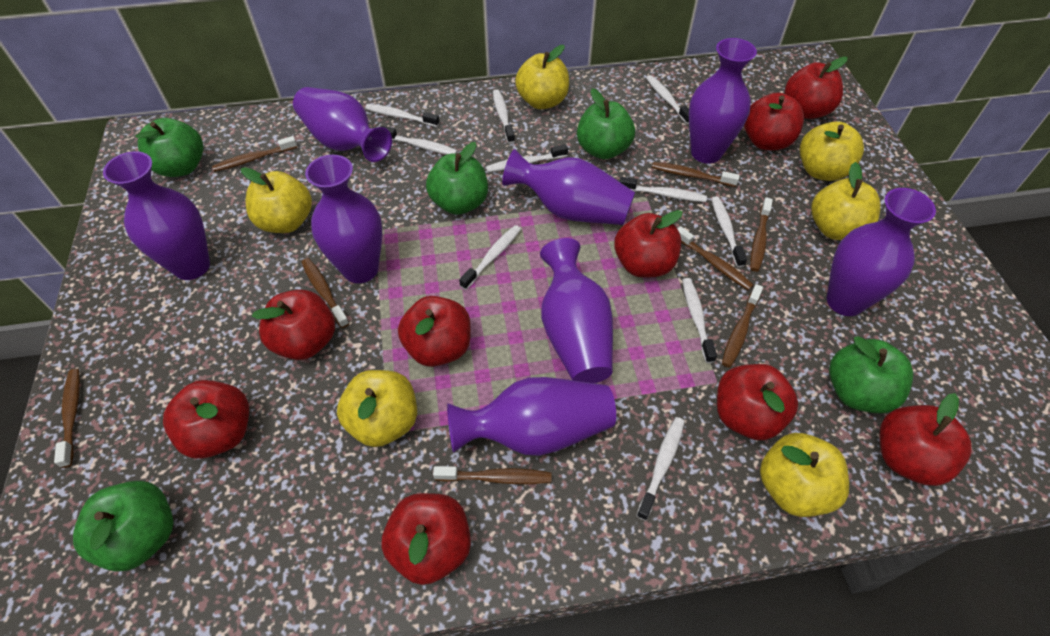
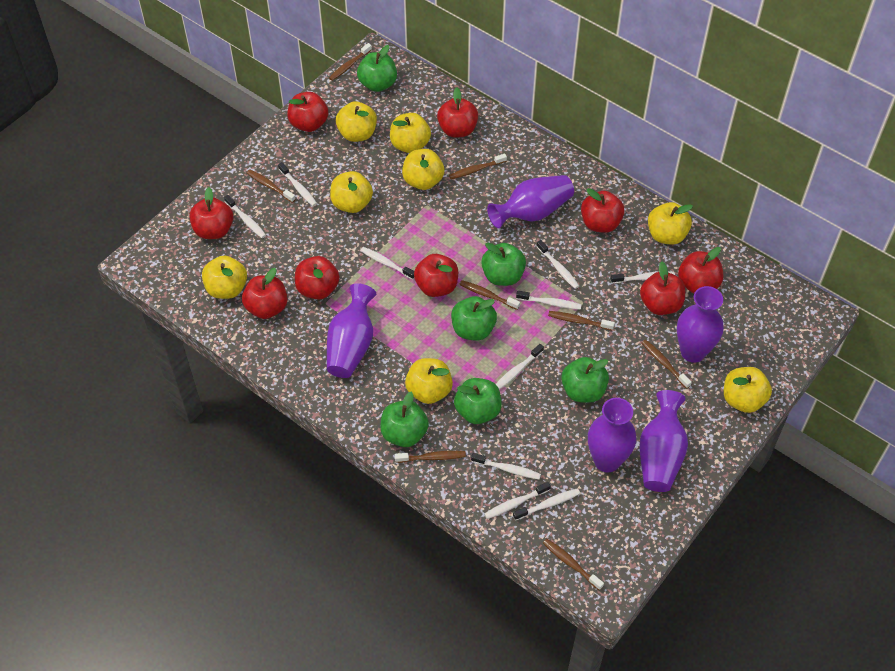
green apple: 5 -> 6
purple vase: 8 -> 5
yellow apple: 6 -> 8

